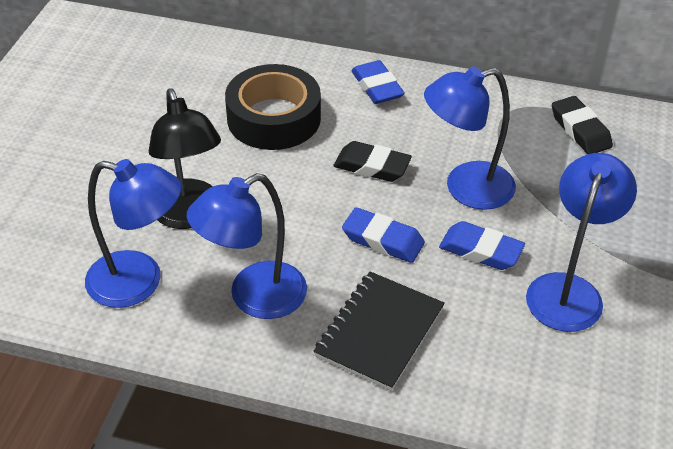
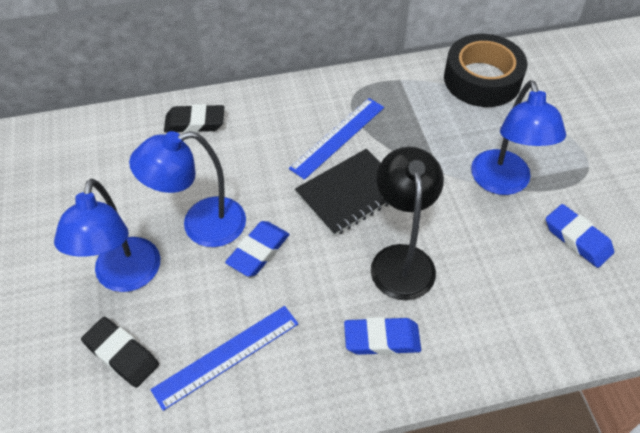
blue lamp: 4 -> 3
blue ruler: 0 -> 2

